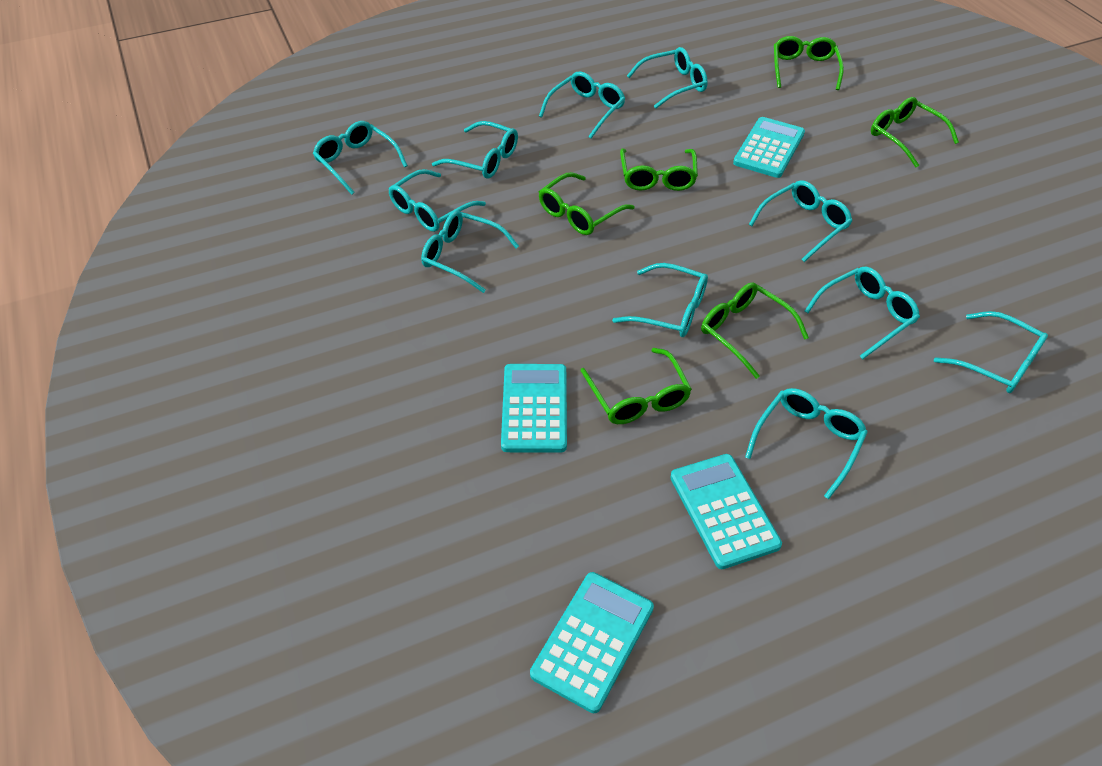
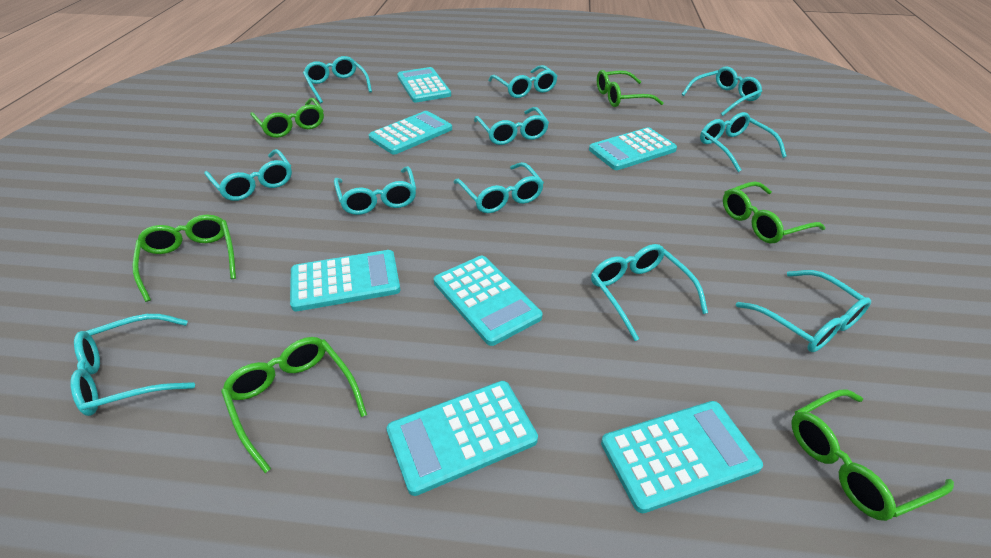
turquoise calculator: 4 -> 7

